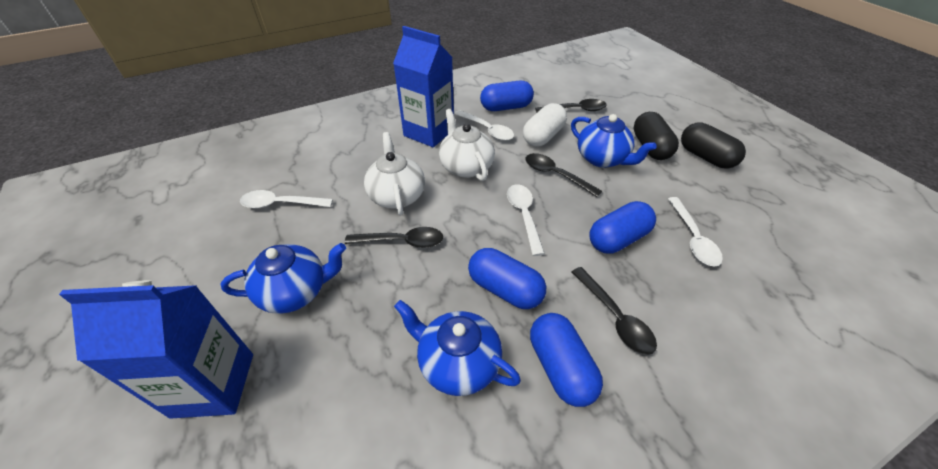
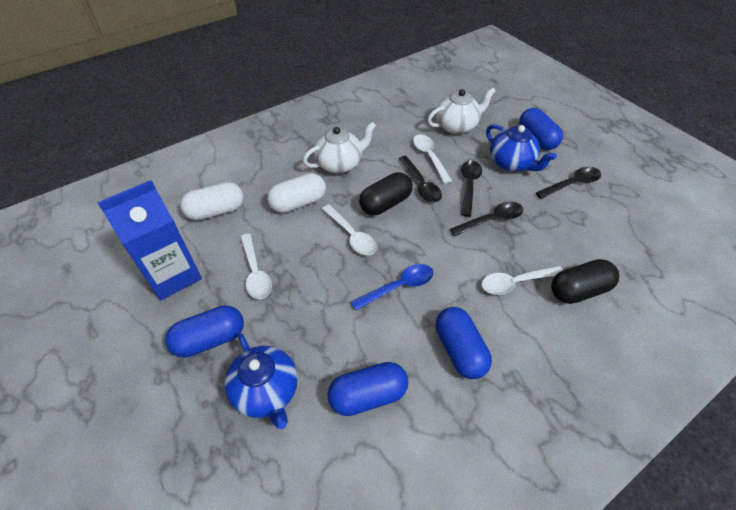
blue carton: 2 -> 1
blue spoon: 0 -> 1
blue teapot: 3 -> 2
white capsule: 1 -> 2

